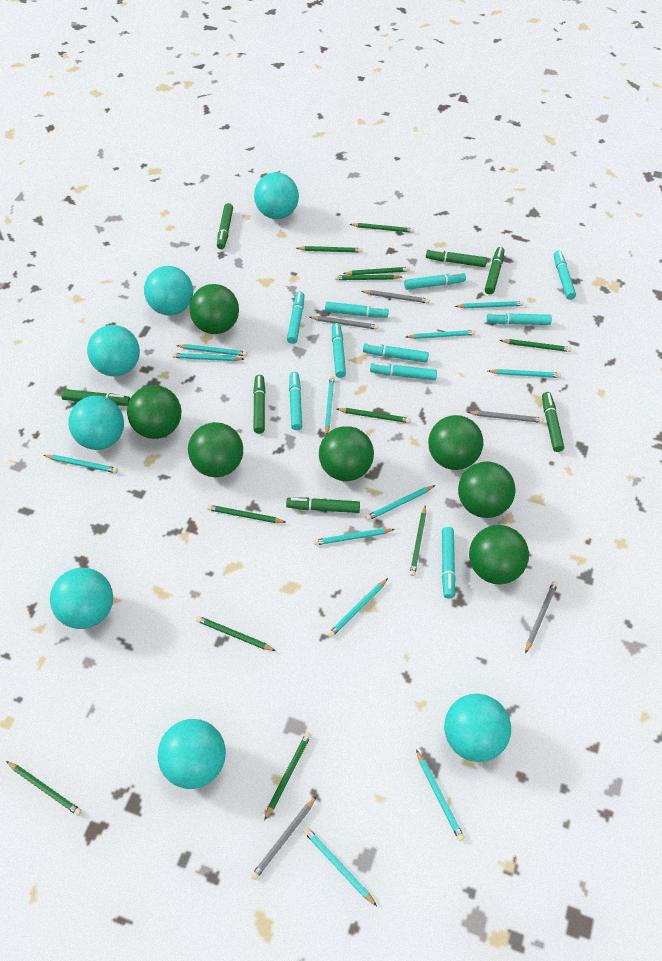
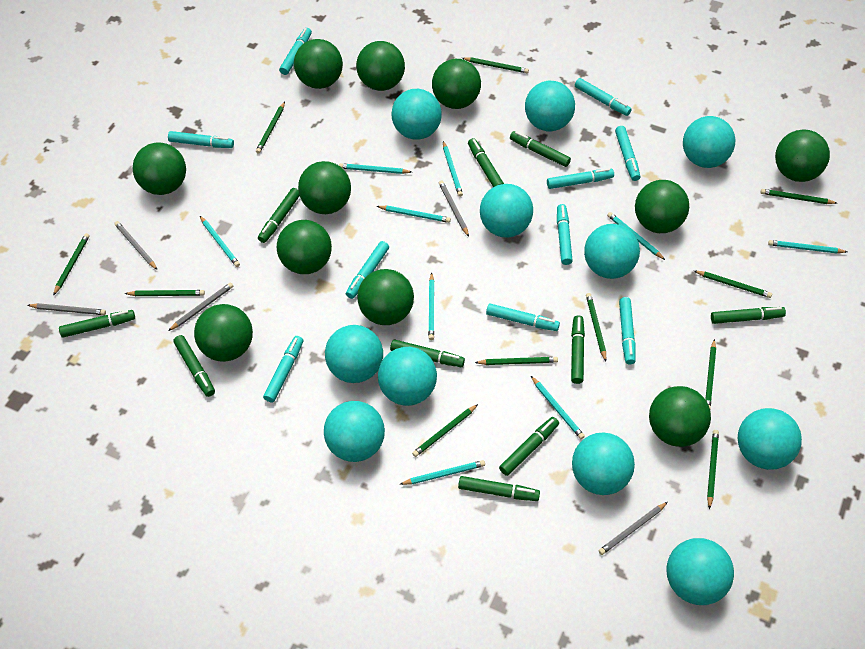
green ball: 7 -> 11
green marker: 7 -> 10
turquoise ball: 7 -> 11
turquoise pencil: 12 -> 9

